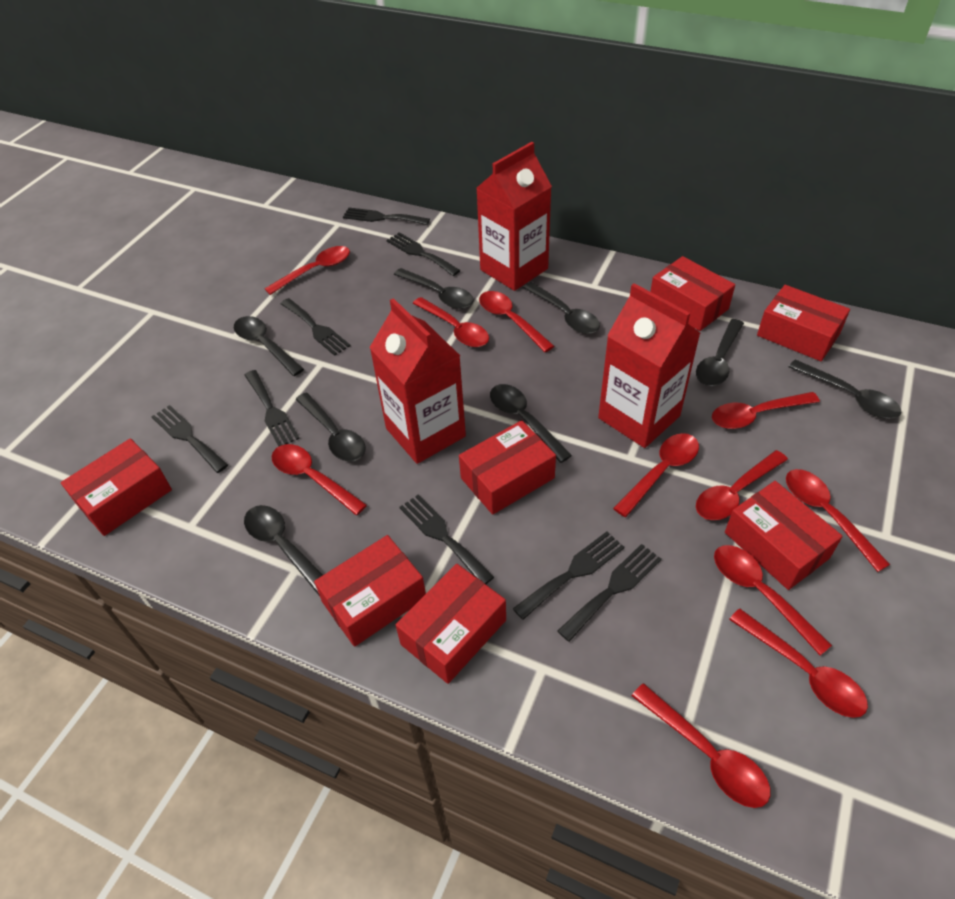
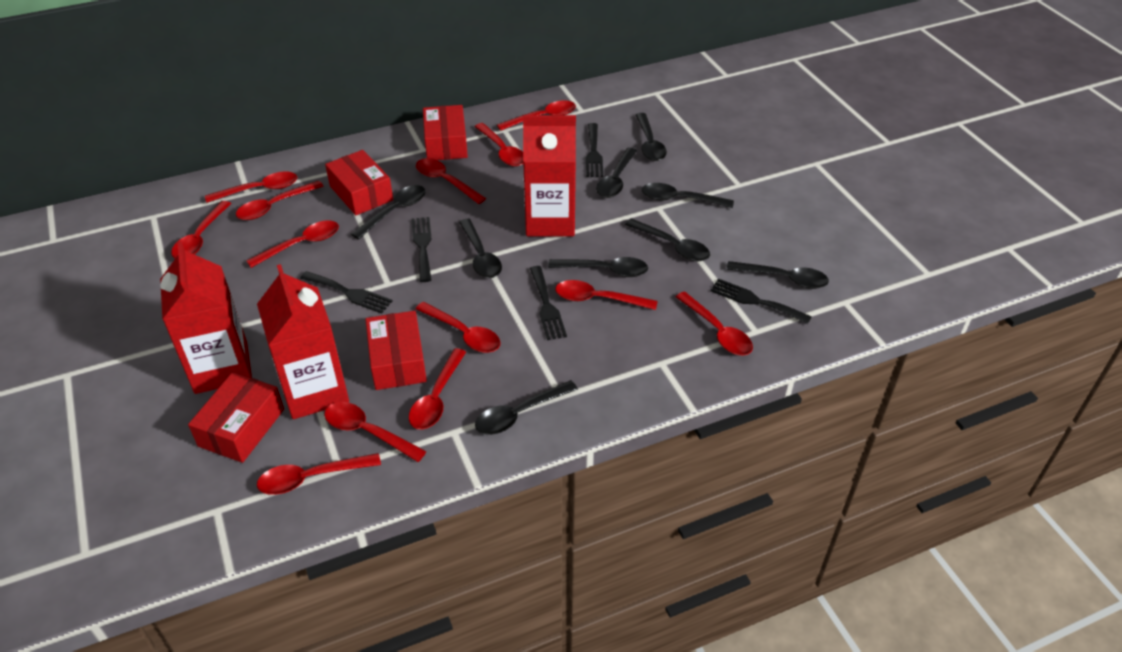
black fork: 8 -> 5
black spoon: 8 -> 9
red box: 7 -> 4
red spoon: 11 -> 13

